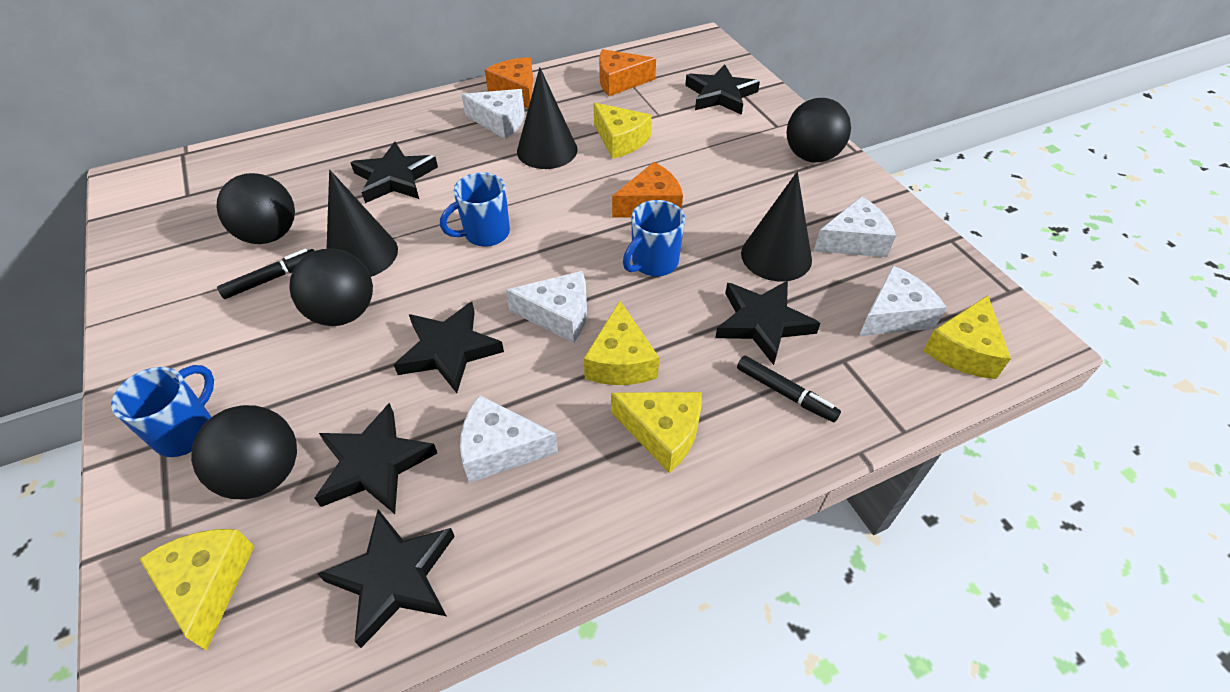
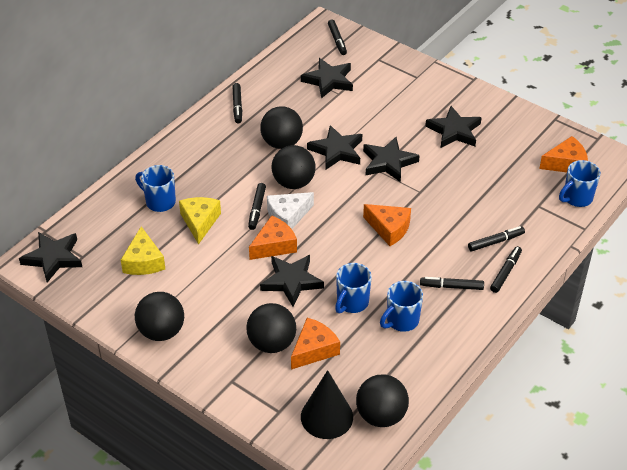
black ball: 4 -> 5
black cone: 3 -> 1
black marker: 2 -> 6
blue mug: 3 -> 4
orange cheese: 3 -> 4
white cheese: 5 -> 1
yellow cheese: 5 -> 2

